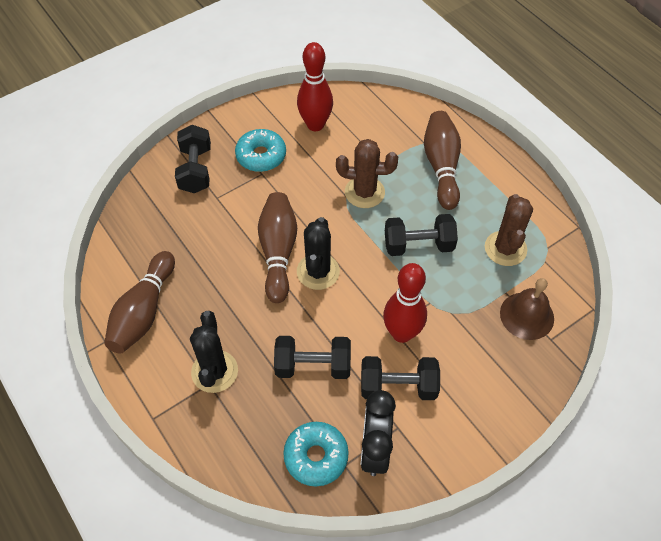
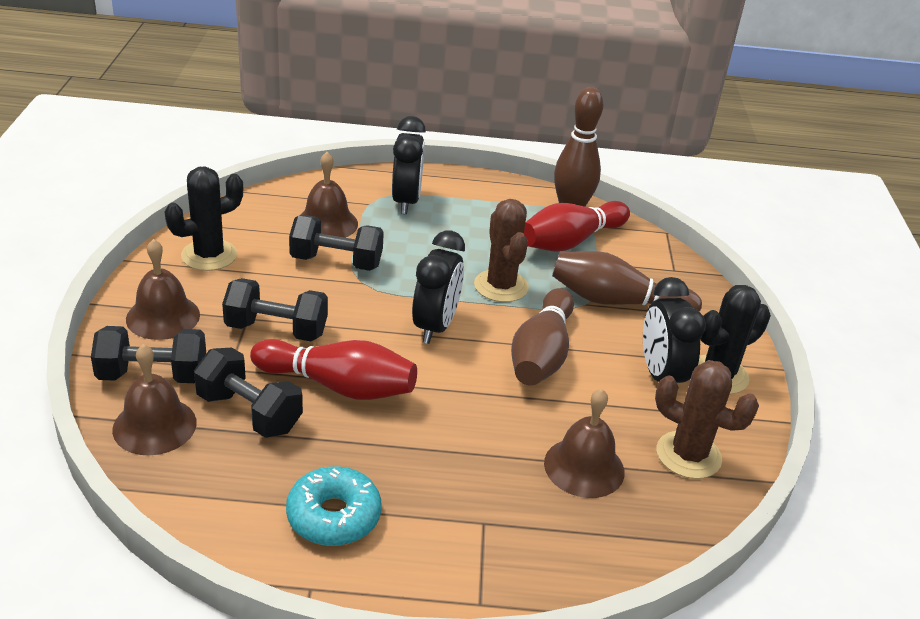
black clock: 1 -> 3
brown bell: 1 -> 4
turquoise donut: 2 -> 1

